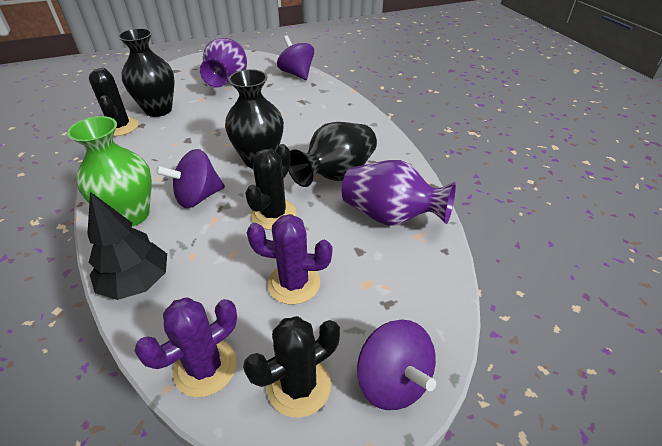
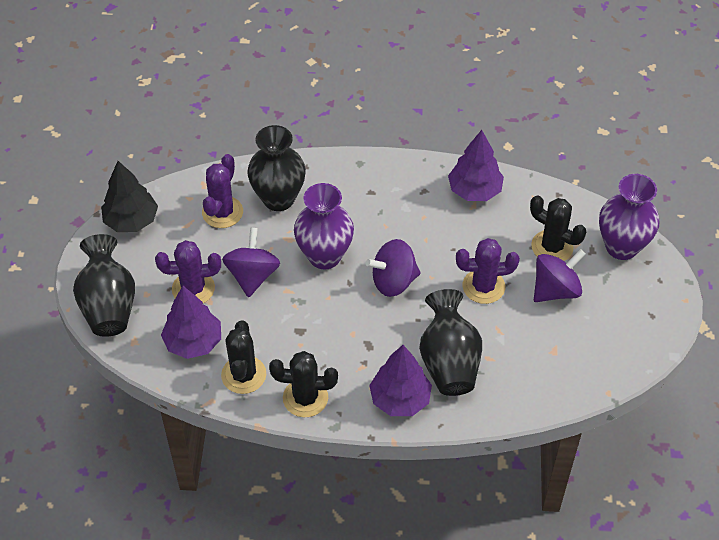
green vase: 1 -> 0
purple cactus: 2 -> 3
purple tree: 0 -> 3

